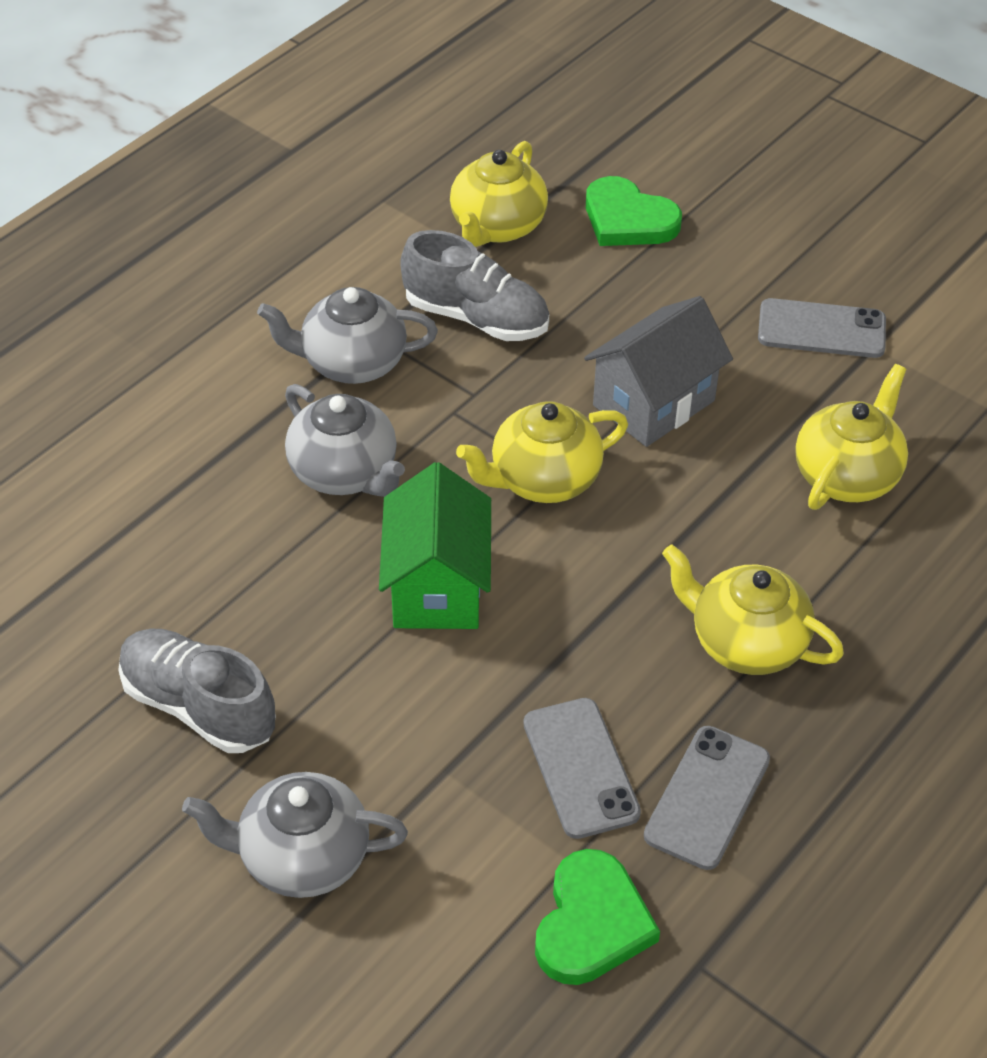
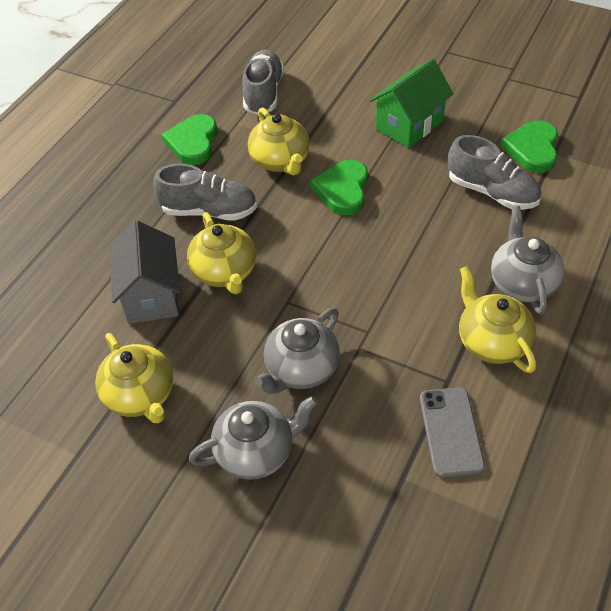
green heart: 2 -> 3
grey phone: 3 -> 1
grey shoe: 2 -> 3

